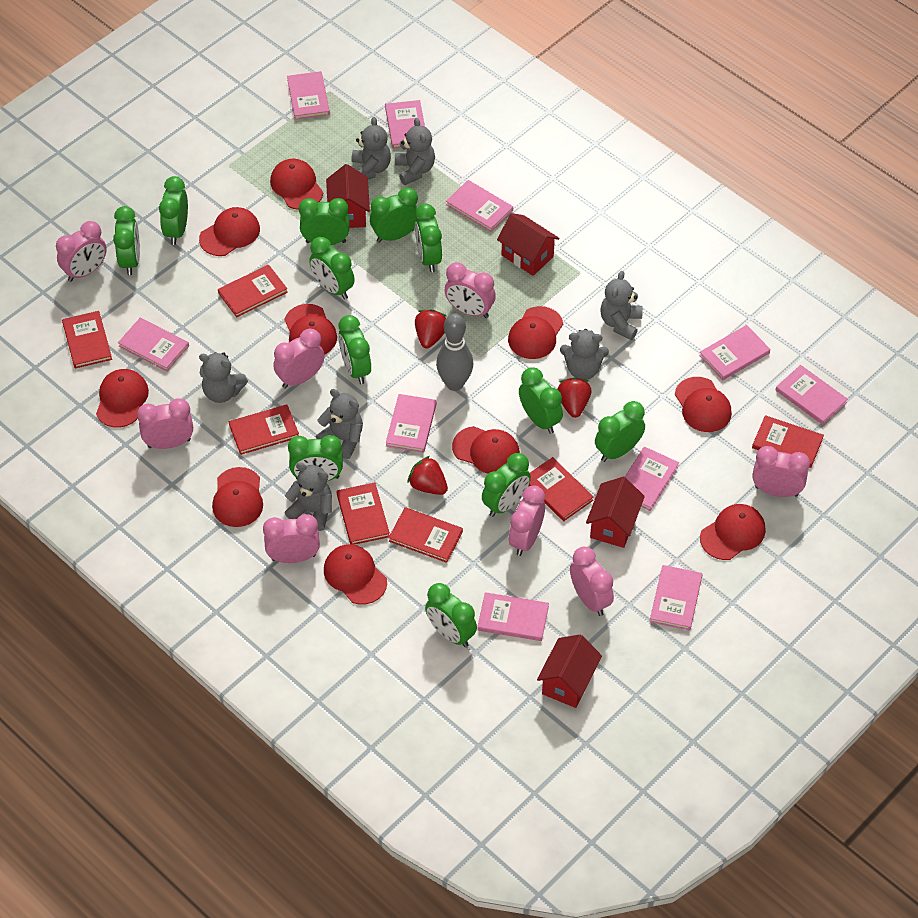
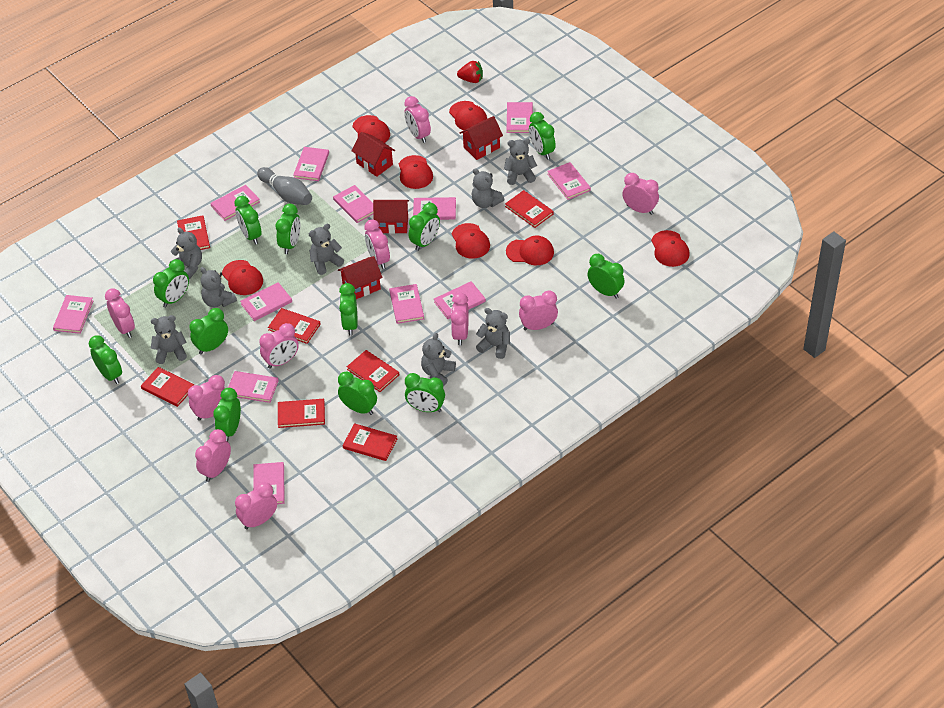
grey teddy bear: 7 -> 8
pink book: 10 -> 12
pink clock: 8 -> 10
red cap: 10 -> 7
red strawberry: 3 -> 1

